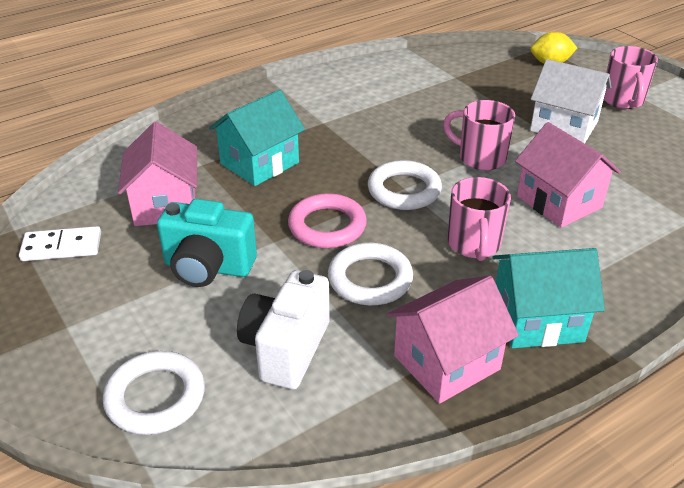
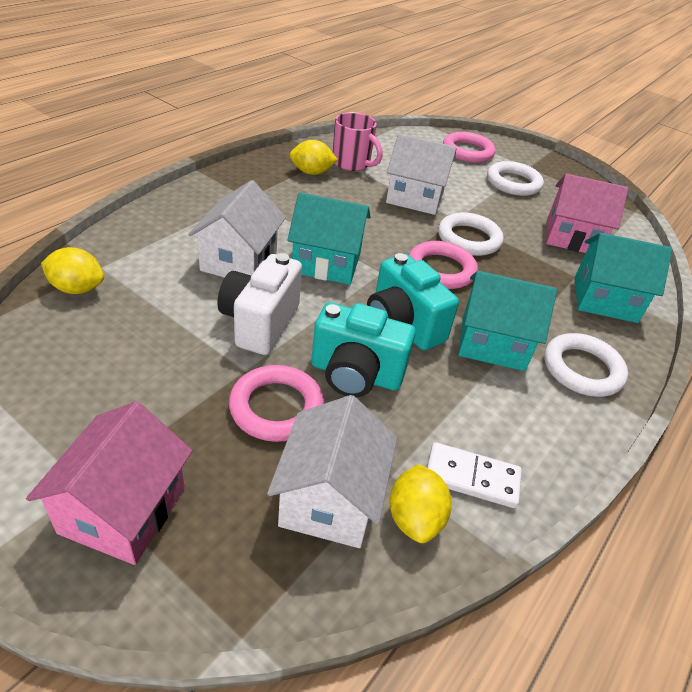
pink house: 3 -> 2
pink mug: 3 -> 1
pink ring: 1 -> 3
turquoise camera: 1 -> 2
turquoise house: 2 -> 3
white house: 1 -> 3
yellow lemon: 1 -> 3

